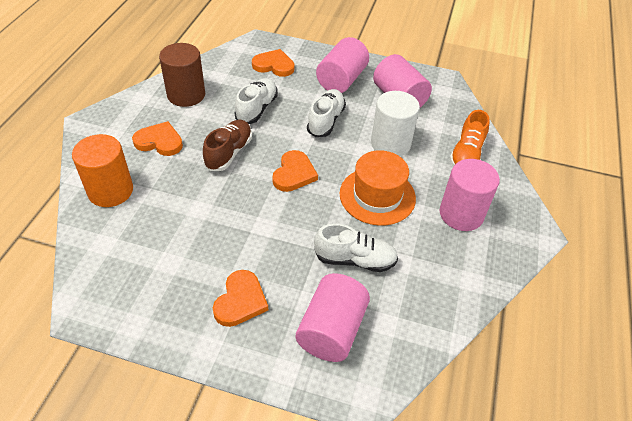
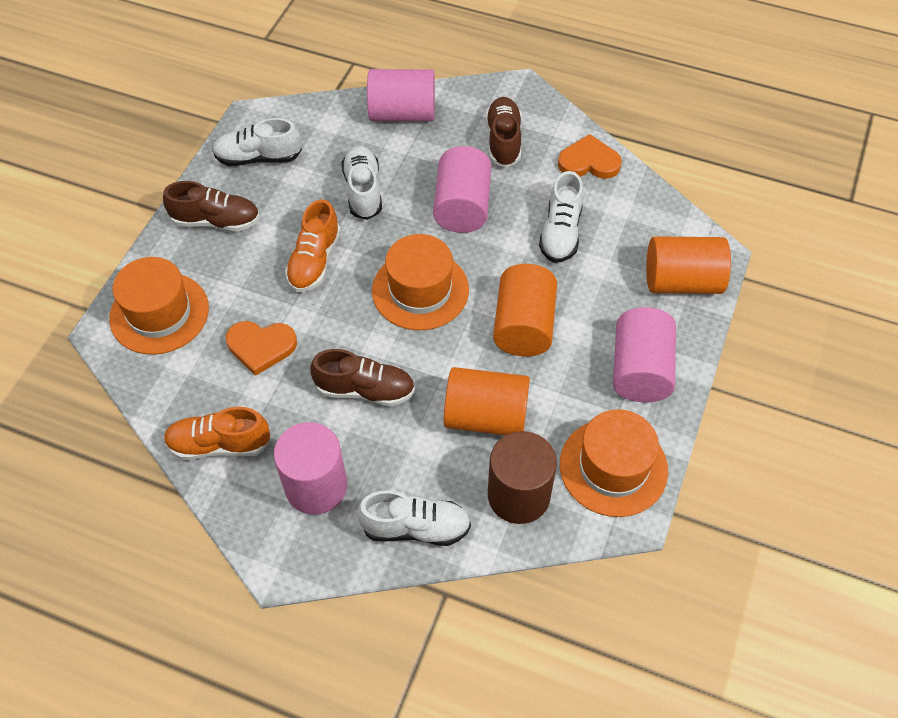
brown shoe: 1 -> 3
orange cylinder: 1 -> 3
orange hat: 1 -> 3
orange heart: 4 -> 2
orange shoe: 1 -> 2
white cylinder: 1 -> 0
white shoe: 3 -> 4

